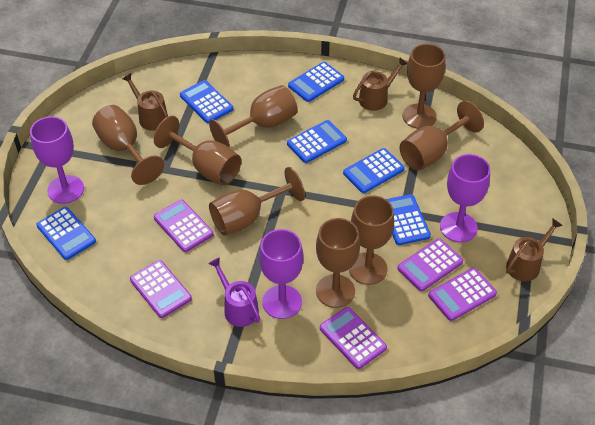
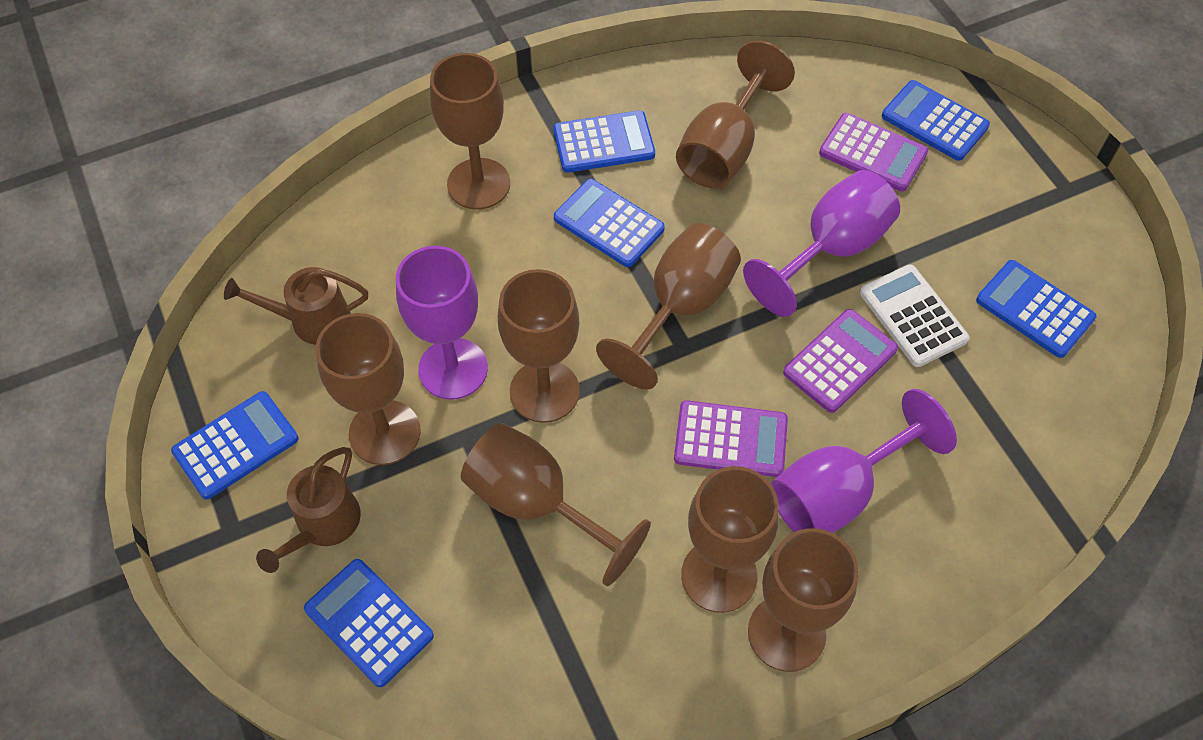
brown watering can: 3 -> 2
purple calculator: 5 -> 3
purple watering can: 1 -> 0
white calculator: 0 -> 1

